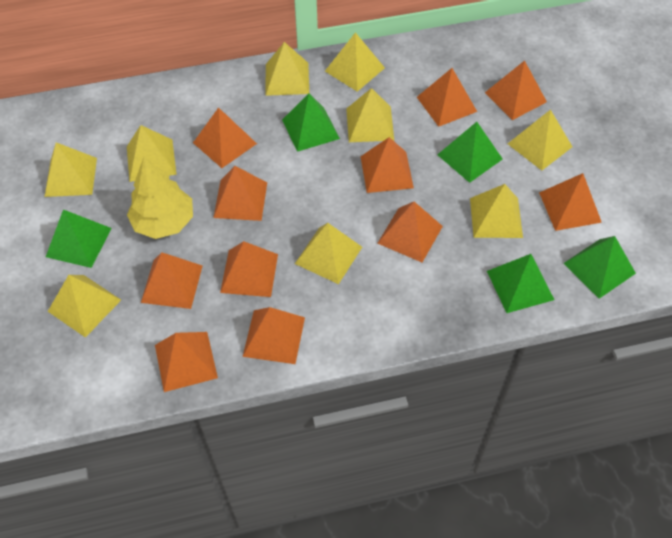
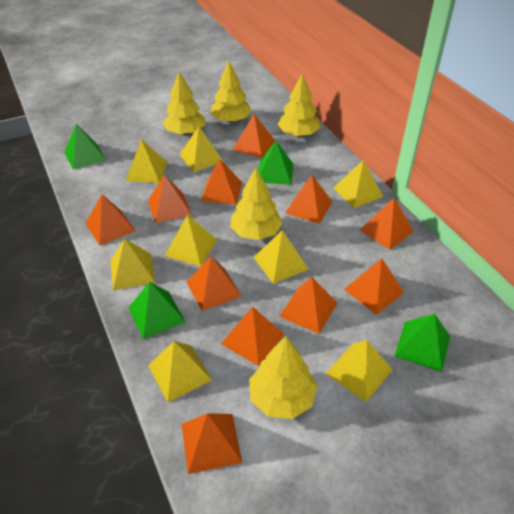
green pyramid: 5 -> 4
yellow pyramid: 9 -> 8
yellow tree: 1 -> 5

